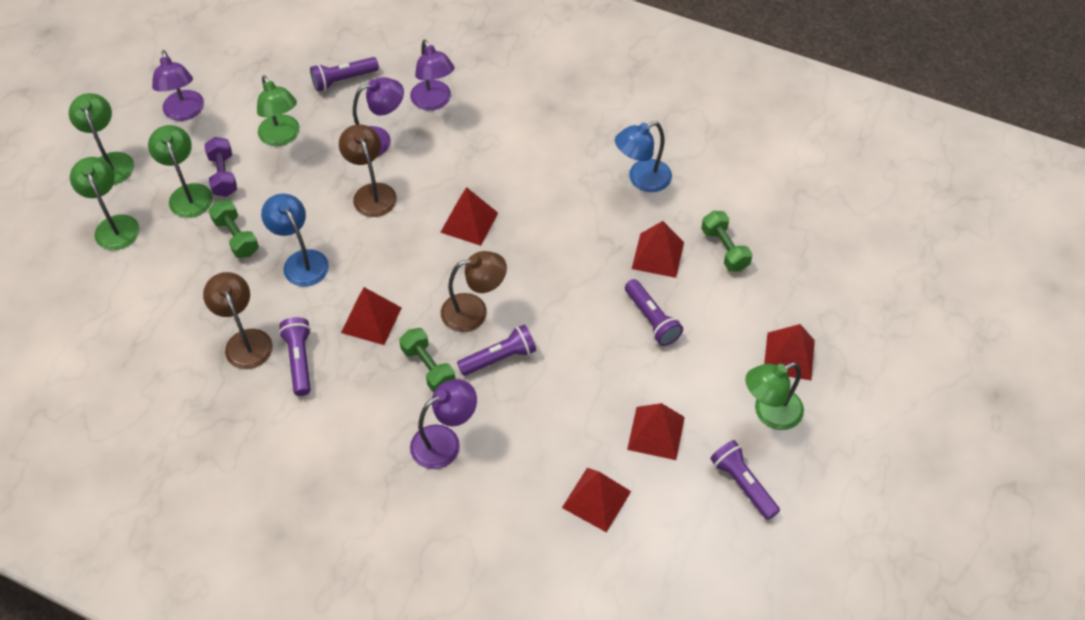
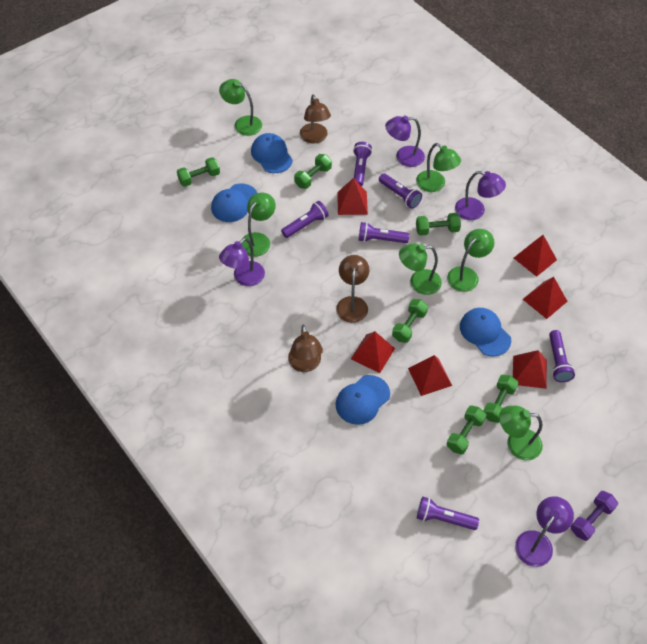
blue cap: 0 -> 4
blue lamp: 2 -> 0
green dumbbell: 3 -> 6
green lamp: 5 -> 6
purple flashlight: 5 -> 6

